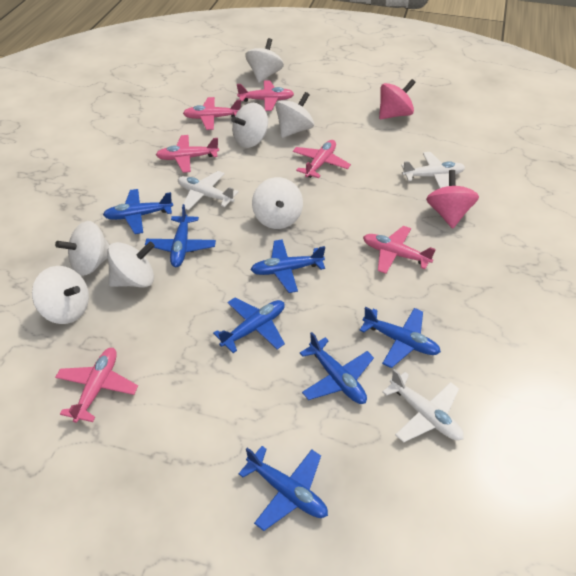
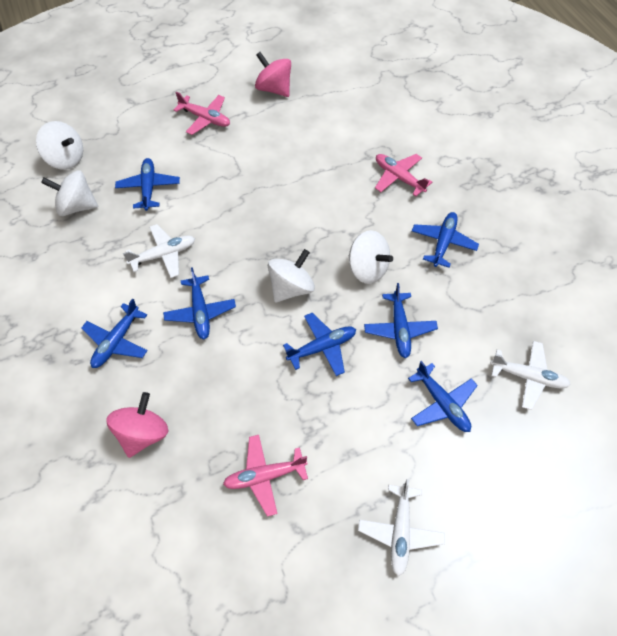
pink plane: 6 -> 3
white spinning top: 7 -> 4

